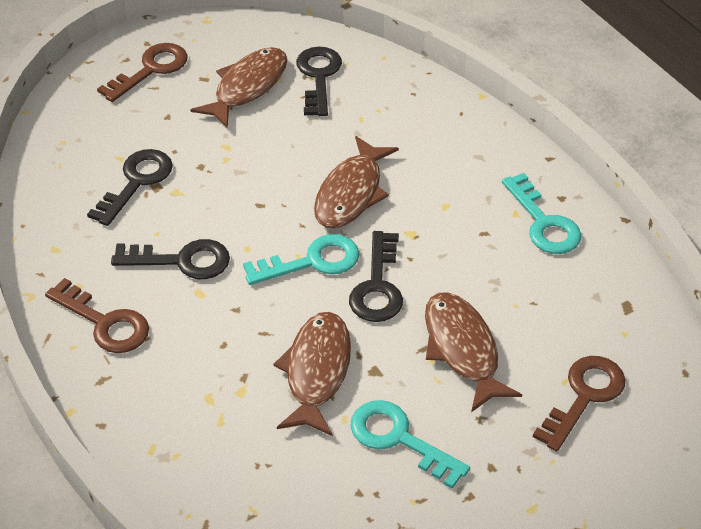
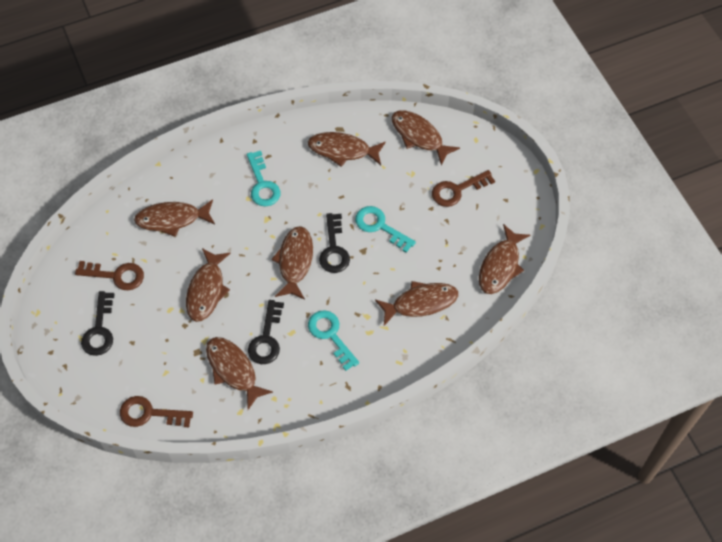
black key: 4 -> 3
brown fish: 4 -> 8

